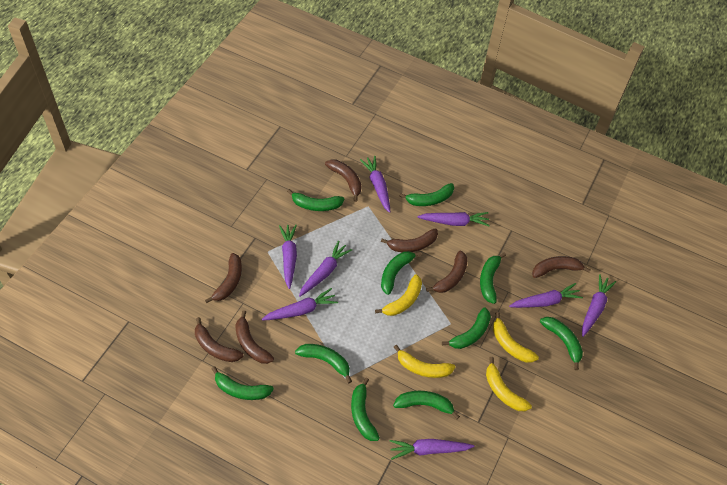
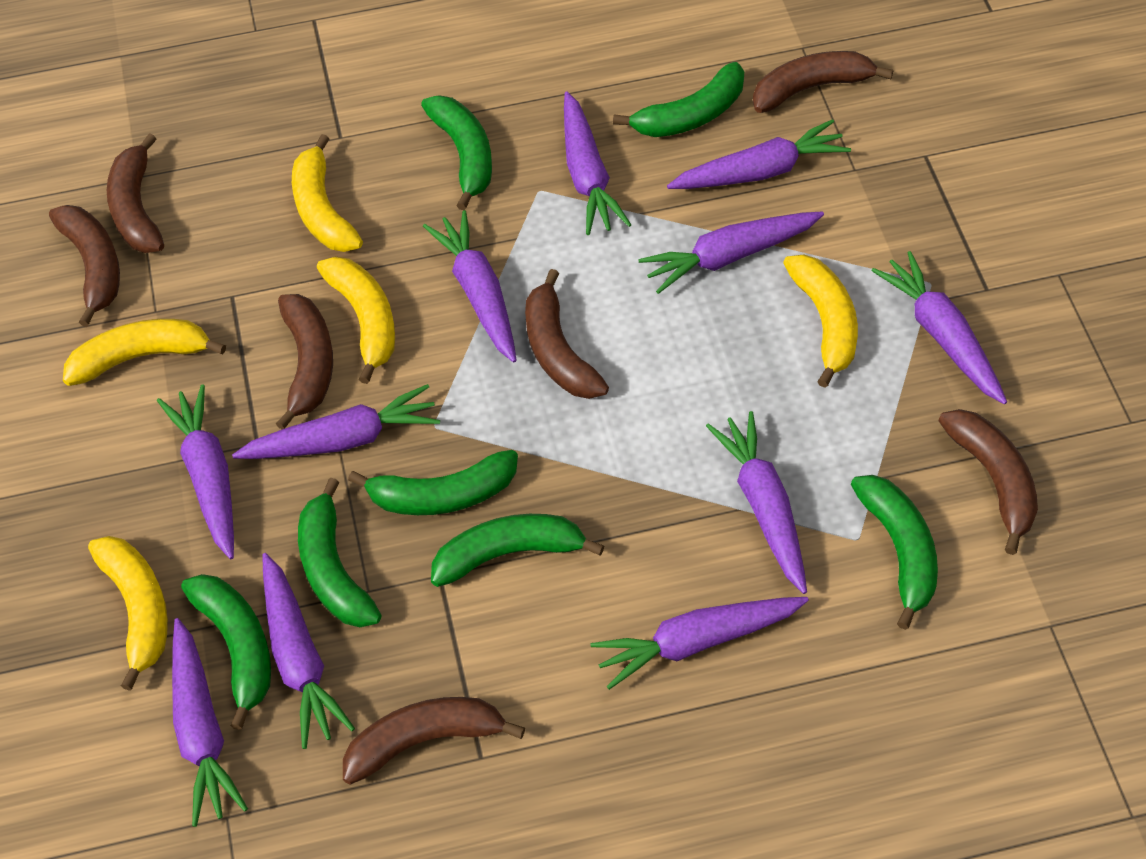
green banana: 10 -> 7
purple carrot: 8 -> 11
yellow banana: 4 -> 5

